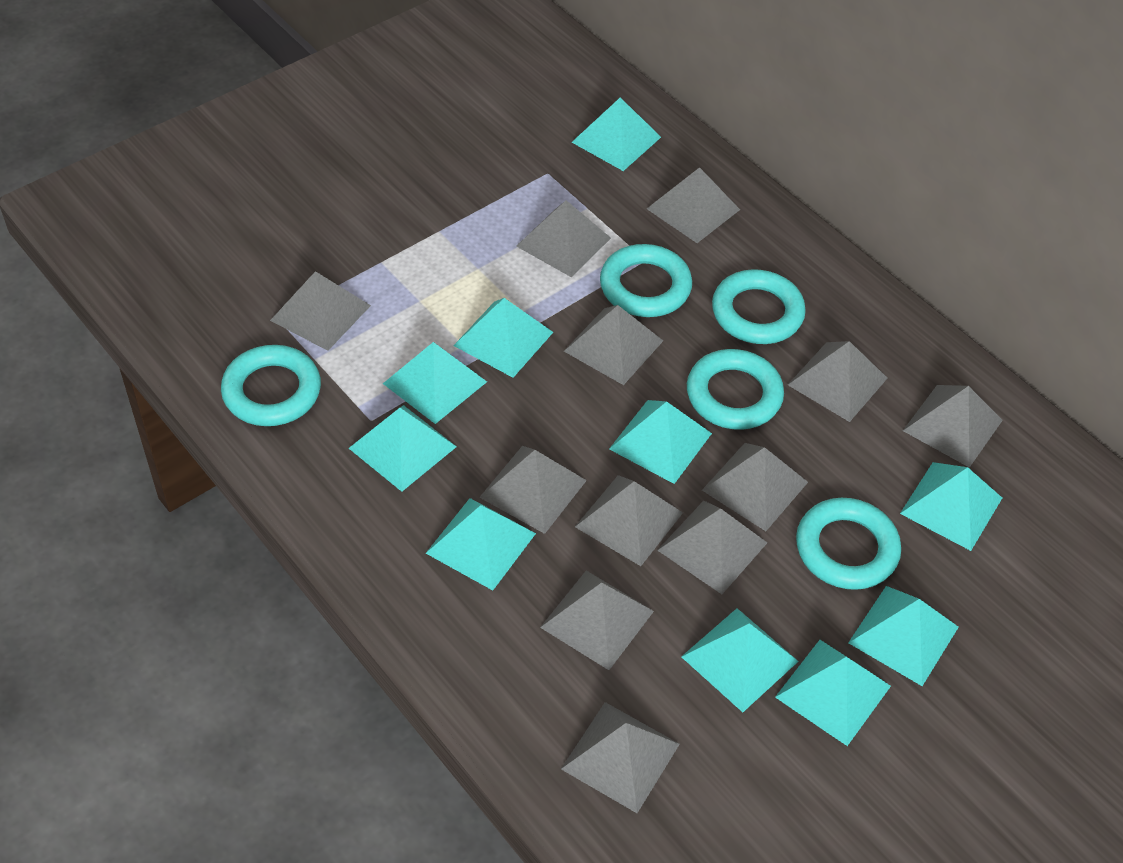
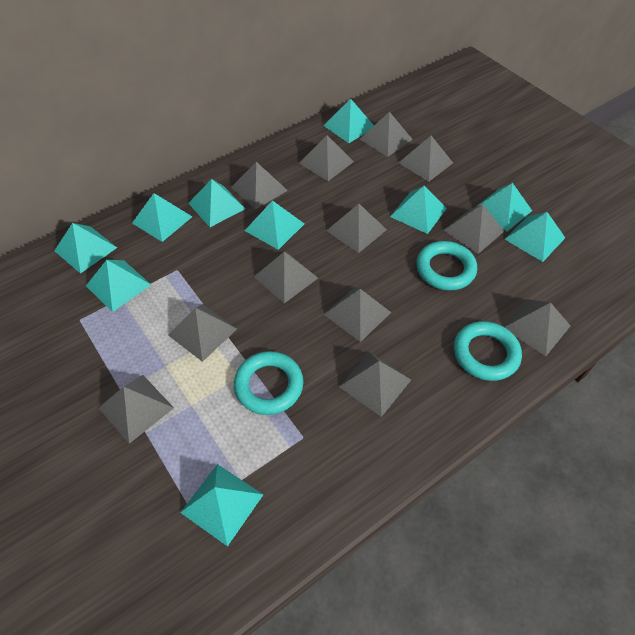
turquoise ring: 5 -> 3

